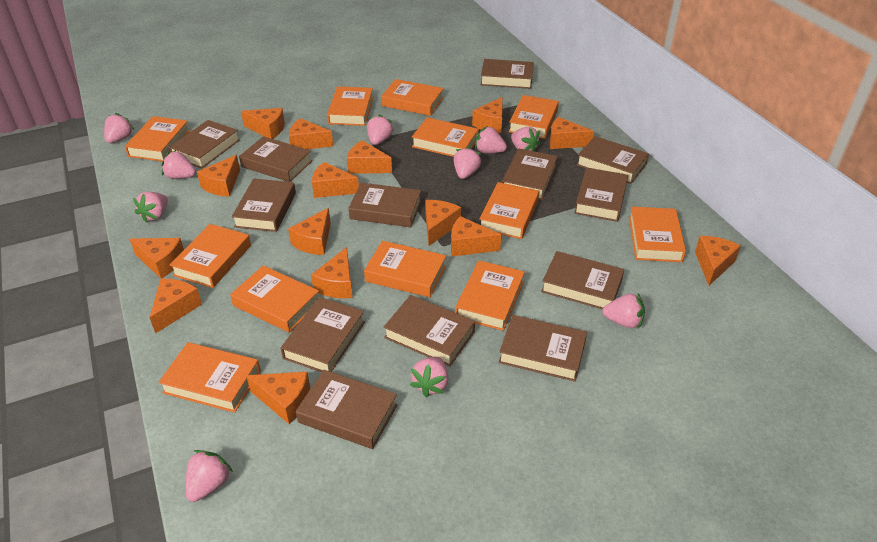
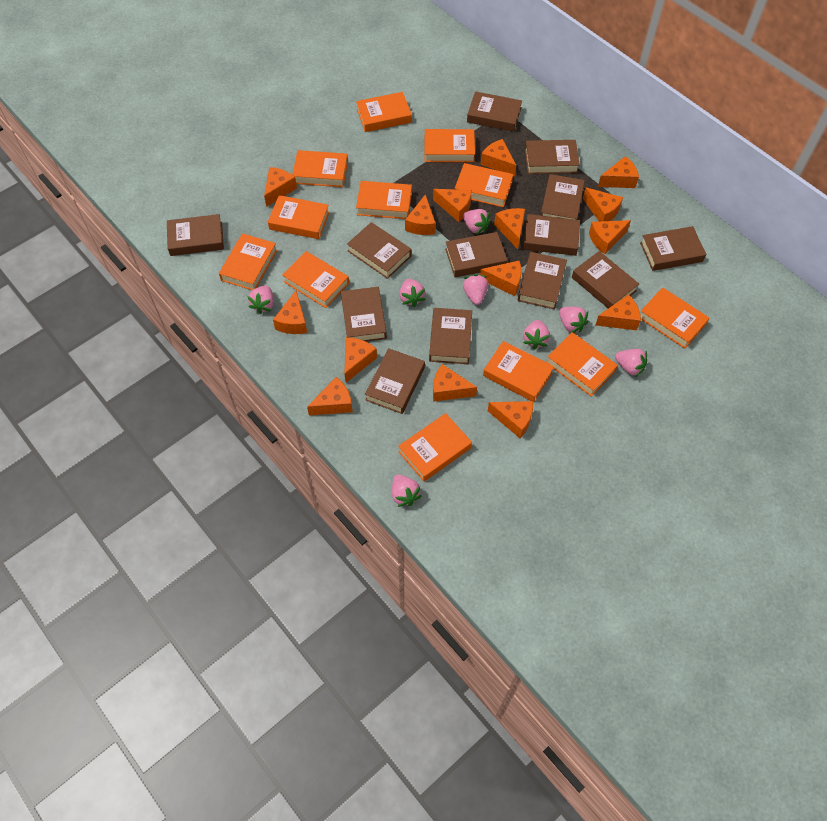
pink strawberry: 10 -> 8

